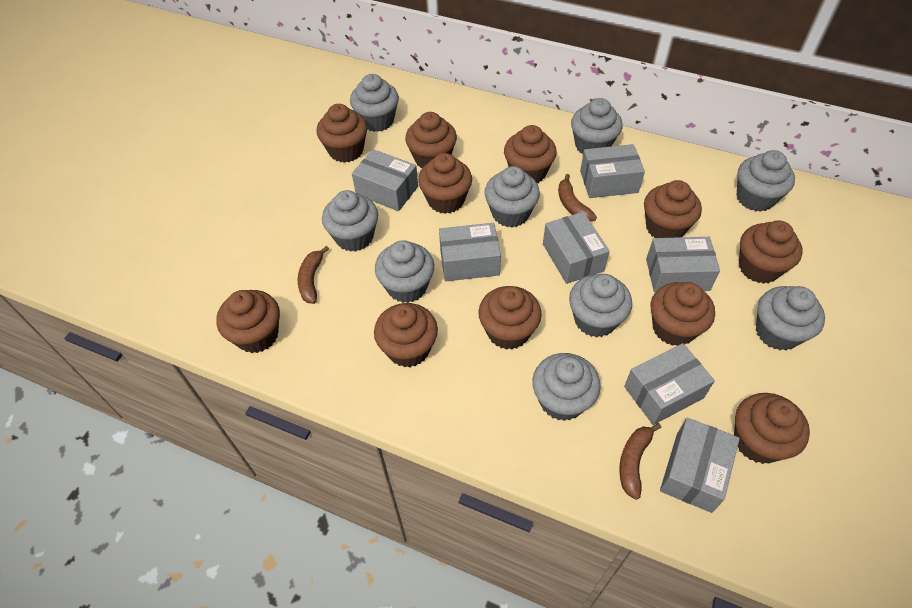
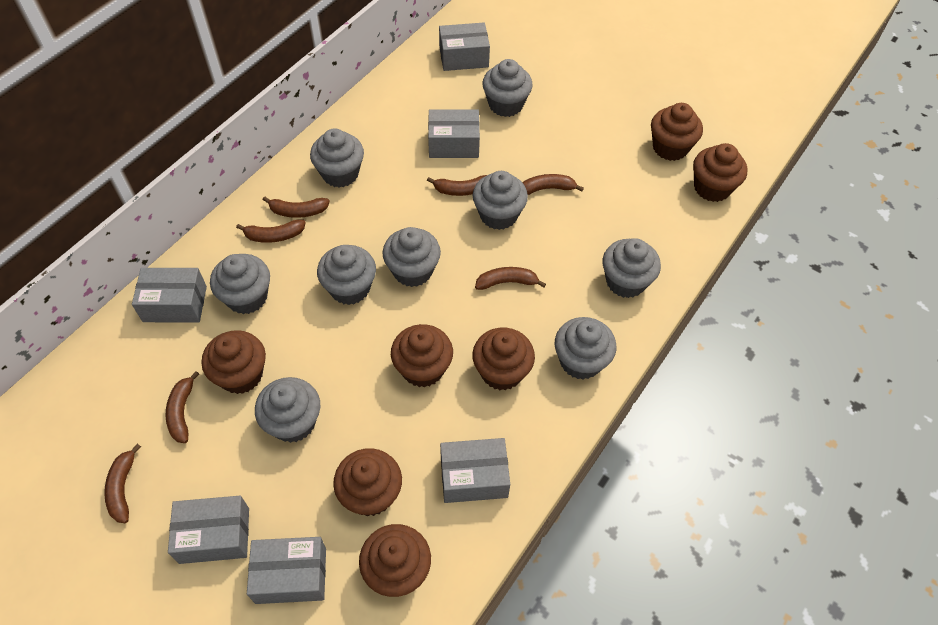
brown banana: 3 -> 7
brown cupcake: 11 -> 7
grey box: 7 -> 6

